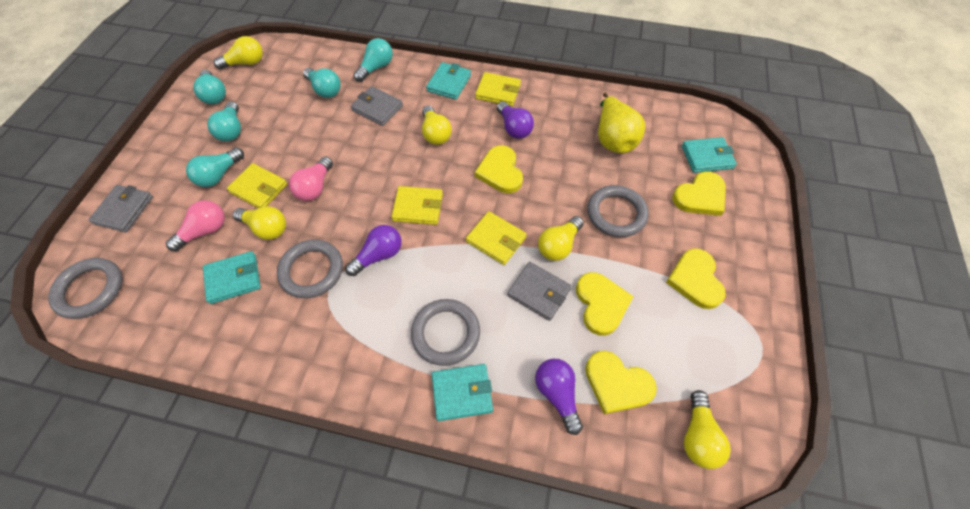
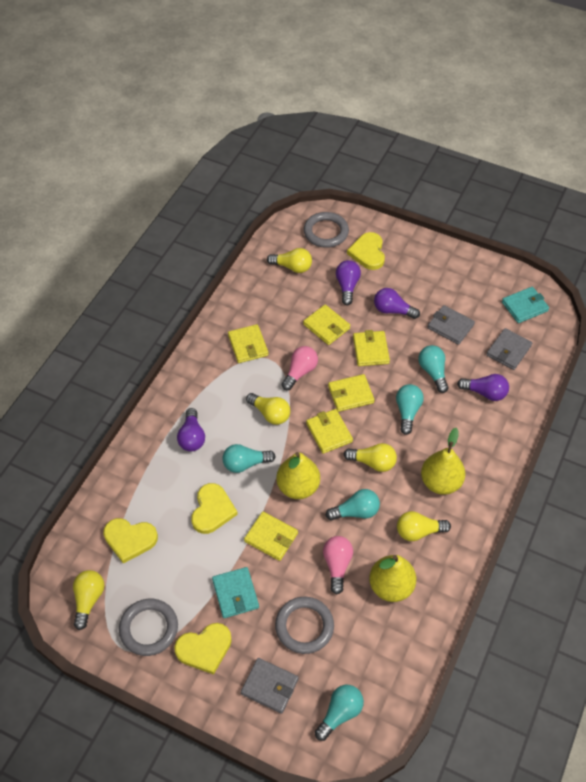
grey ring: 4 -> 3
purple light bulb: 3 -> 4
turquoise wallet: 4 -> 2
yellow heart: 5 -> 4
yellow pear: 1 -> 3
yellow wallet: 4 -> 6

